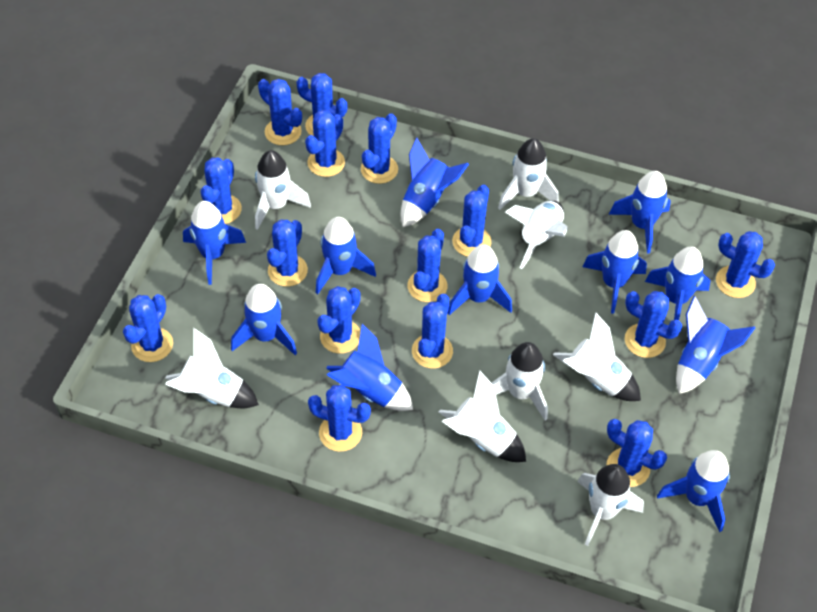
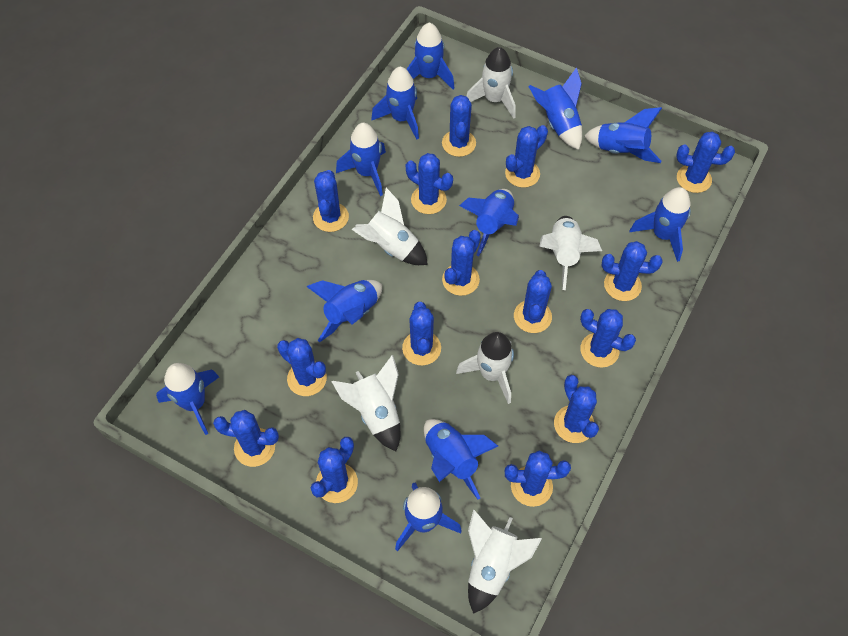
white rocket: 8 -> 6

